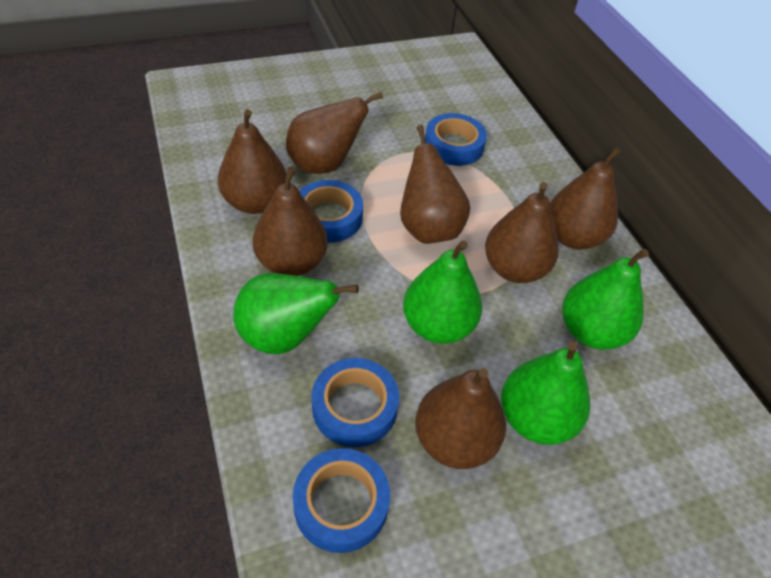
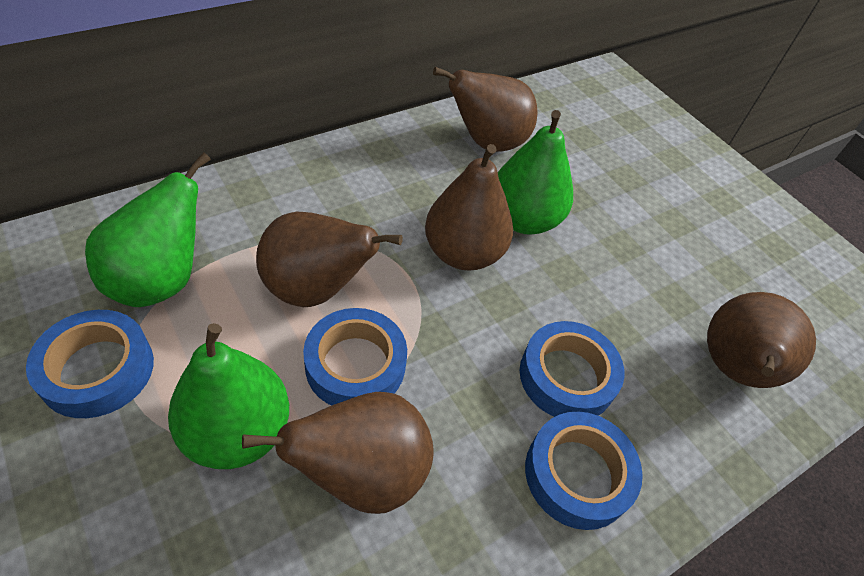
brown pear: 7 -> 5
green pear: 4 -> 3

